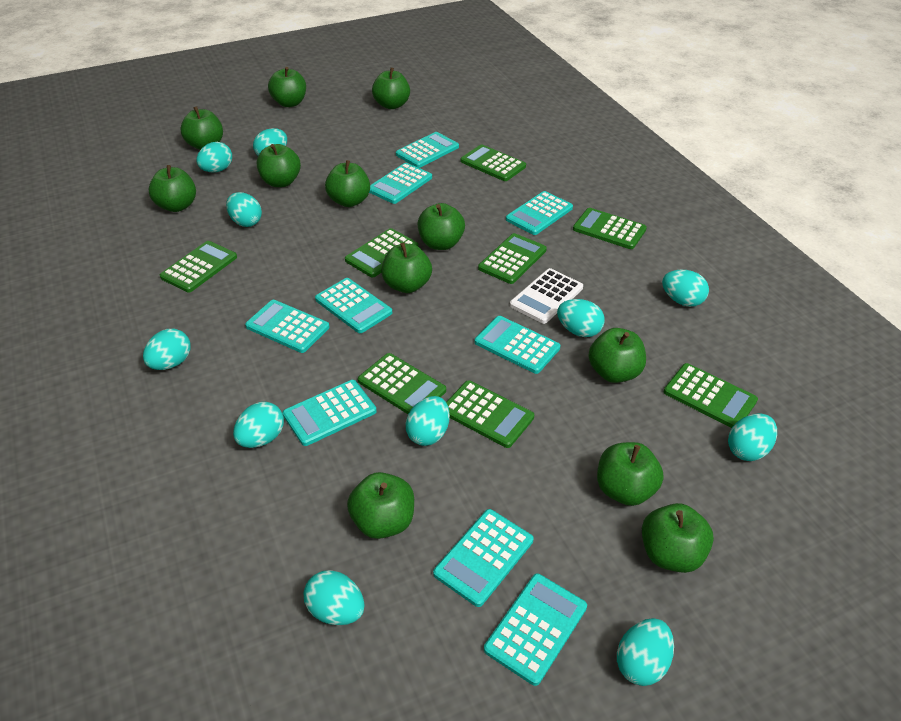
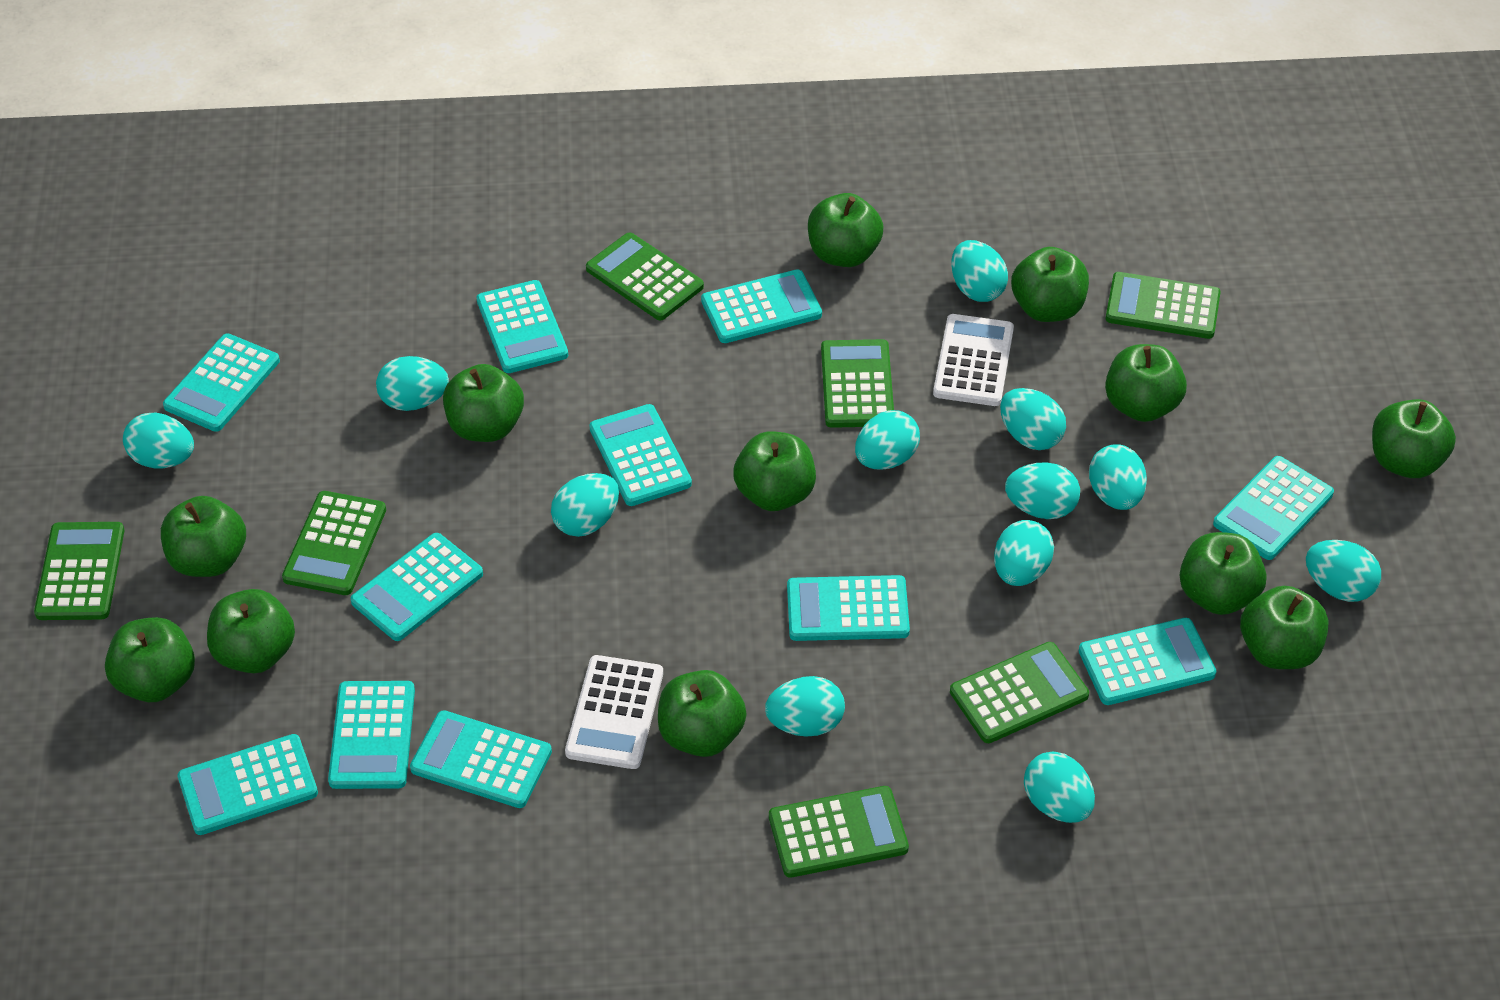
green calculator: 8 -> 7
turquoise calculator: 9 -> 11
turquoise egg: 11 -> 12
white calculator: 1 -> 2

